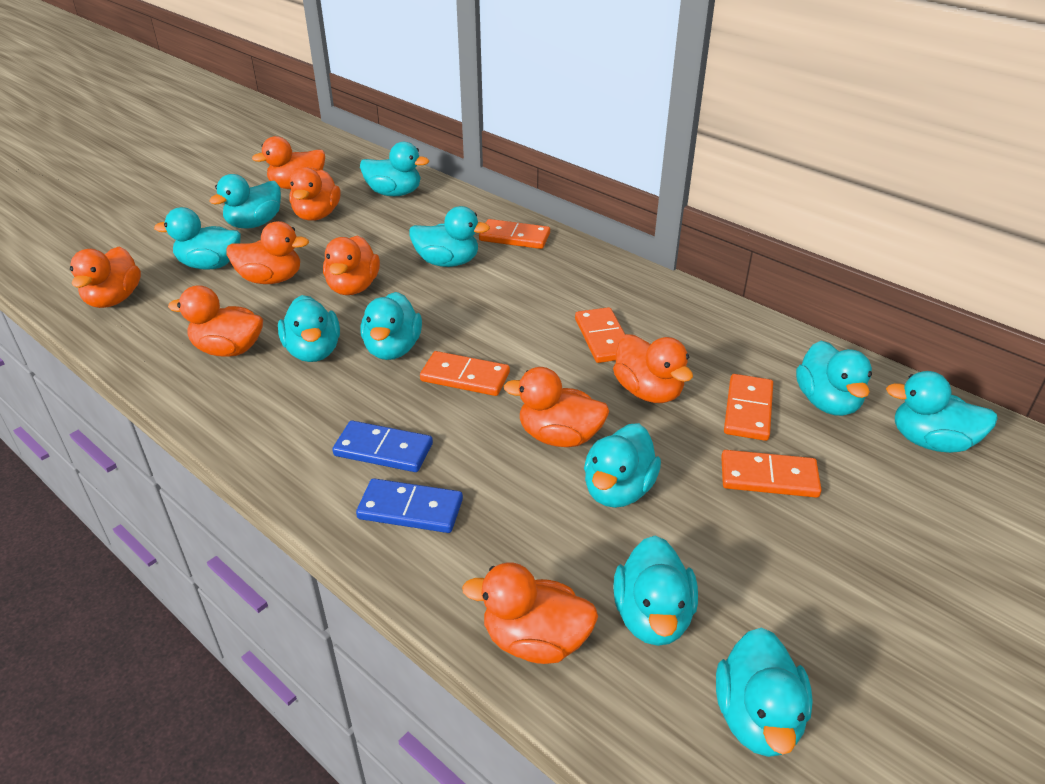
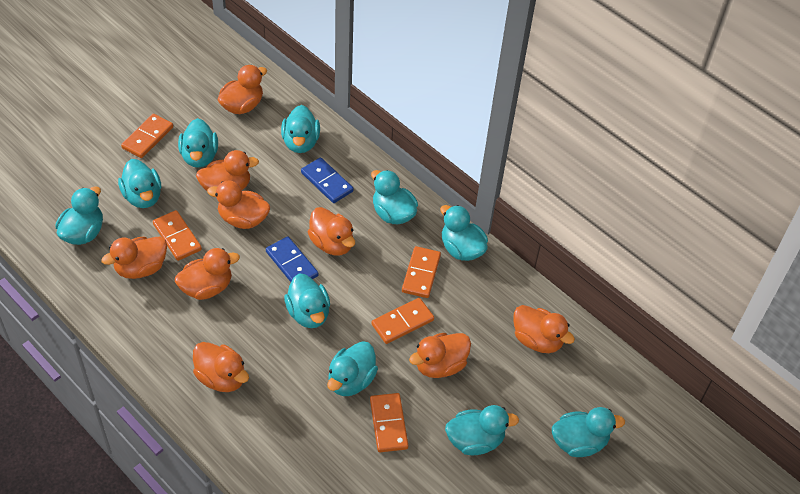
turquoise duck: 11 -> 10

